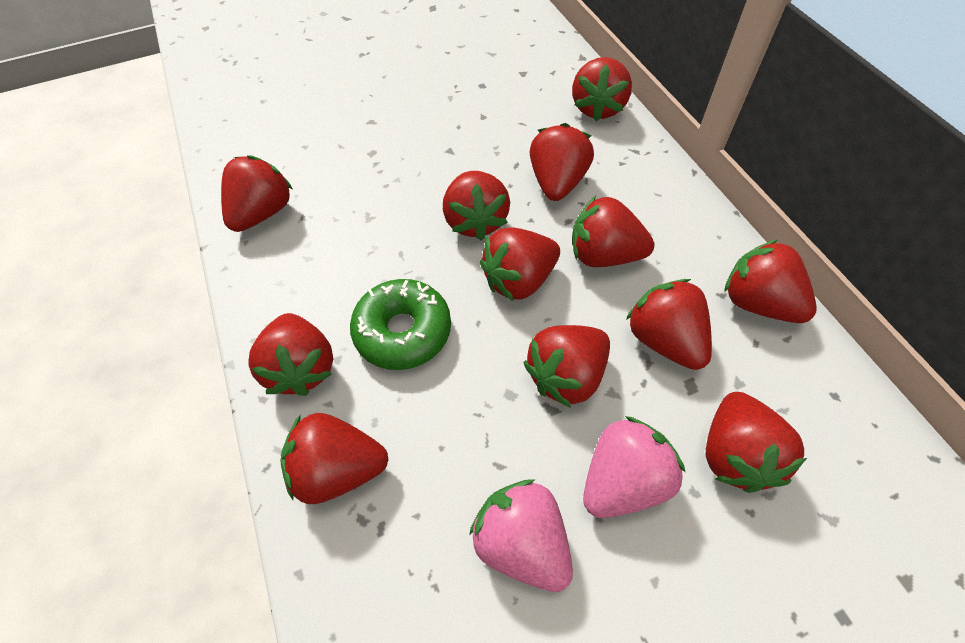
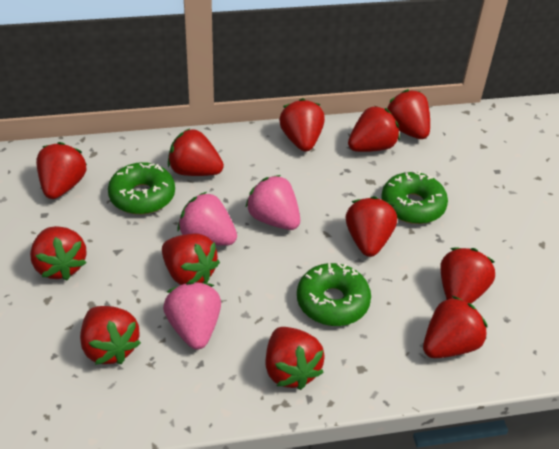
green donut: 1 -> 3
pink strawberry: 2 -> 3

